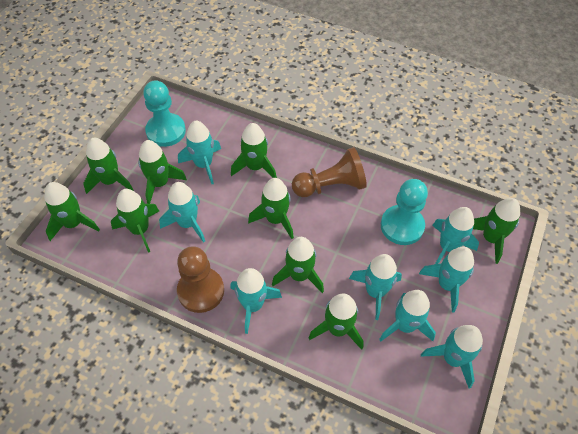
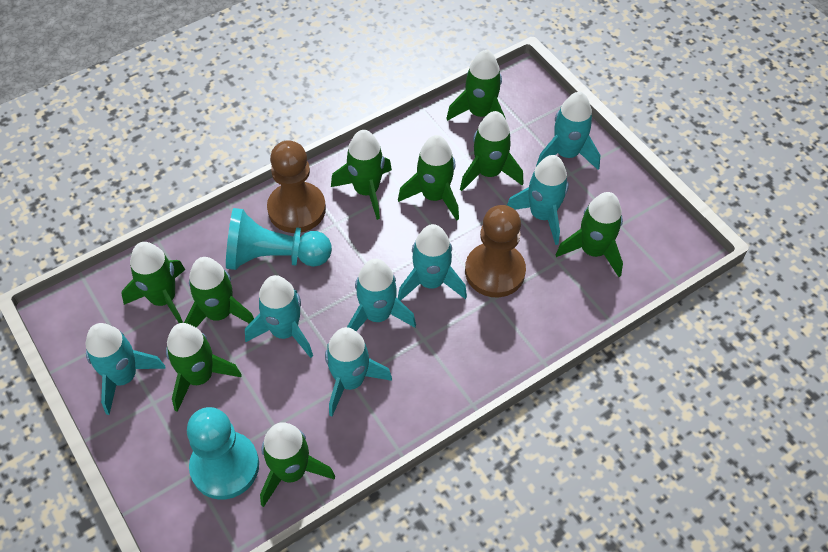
turquoise rocket: 8 -> 7

